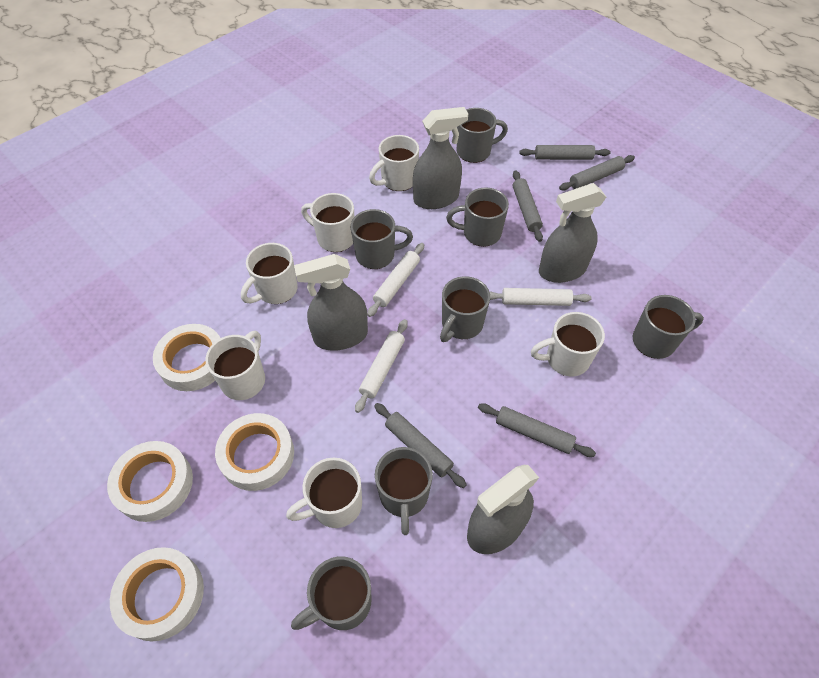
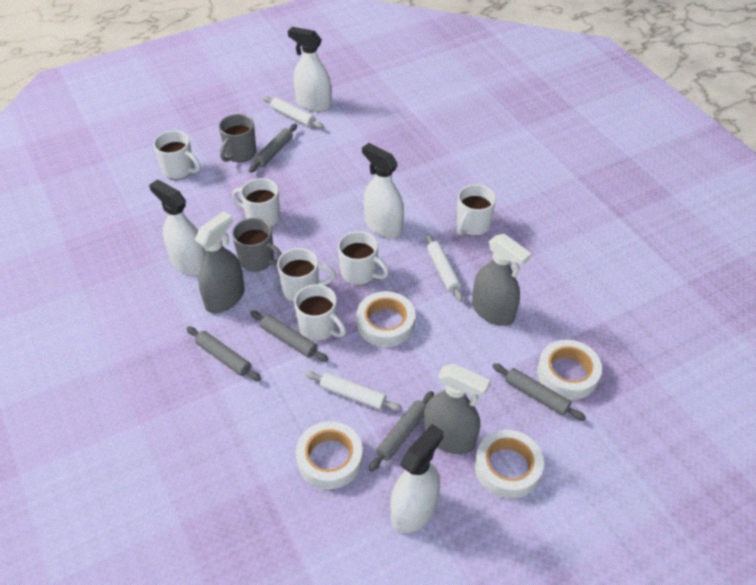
grey mug: 7 -> 2
grey spray bottle: 4 -> 3
white spray bottle: 0 -> 4

